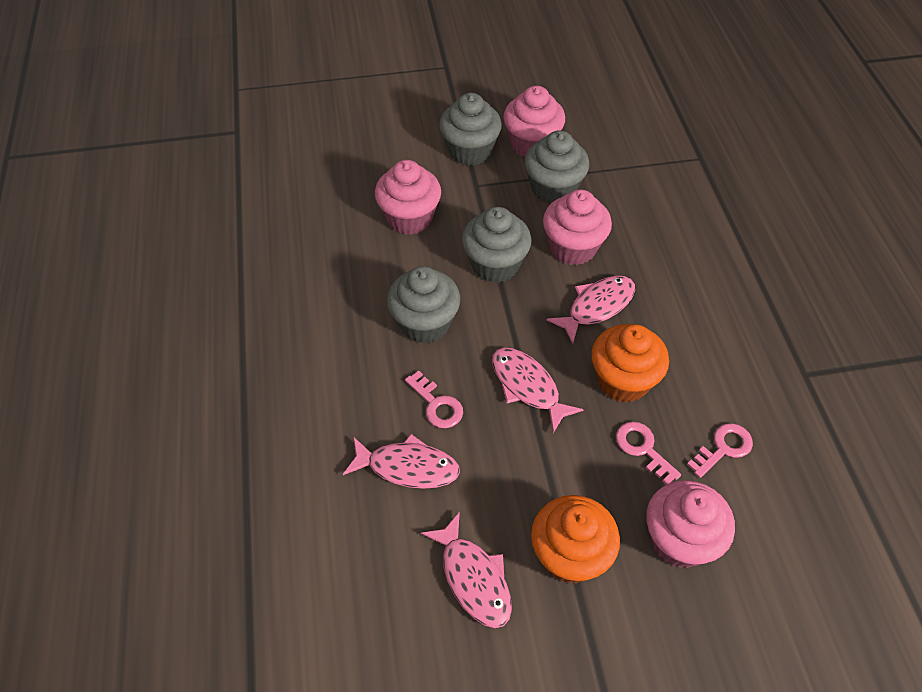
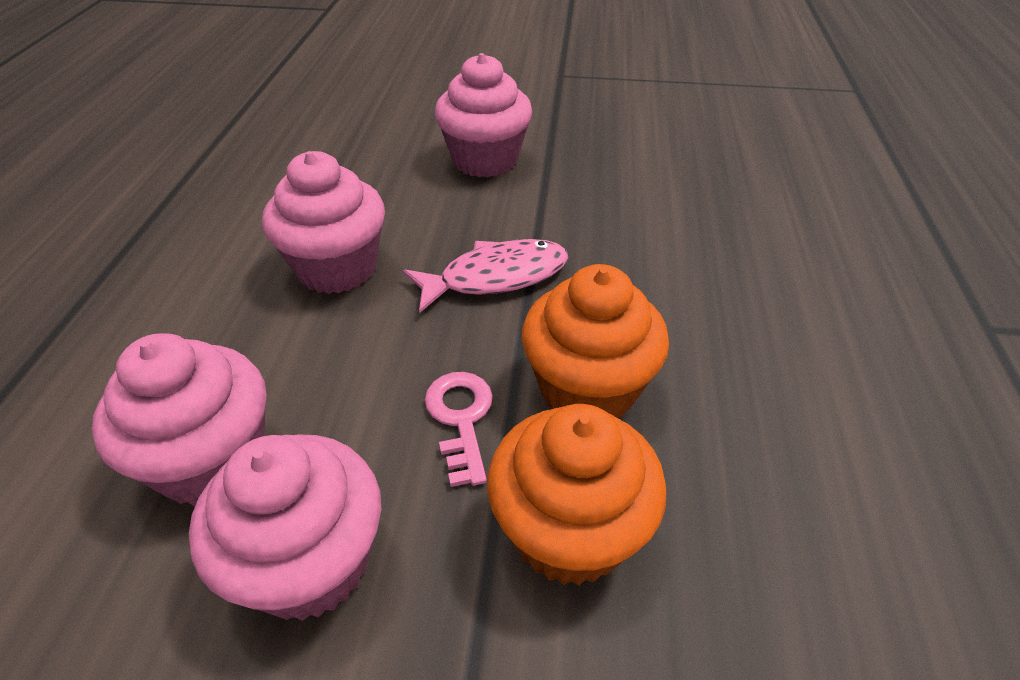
grey cupcake: 4 -> 0
pink fish: 4 -> 1
pink key: 3 -> 1

